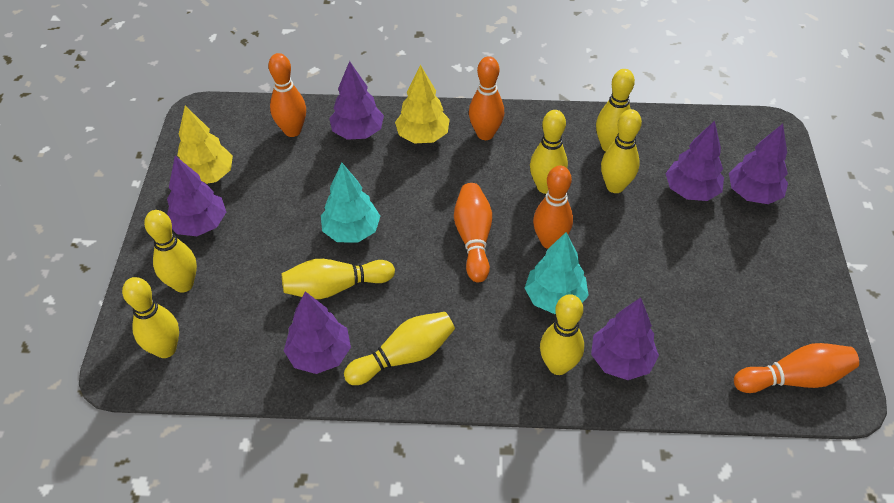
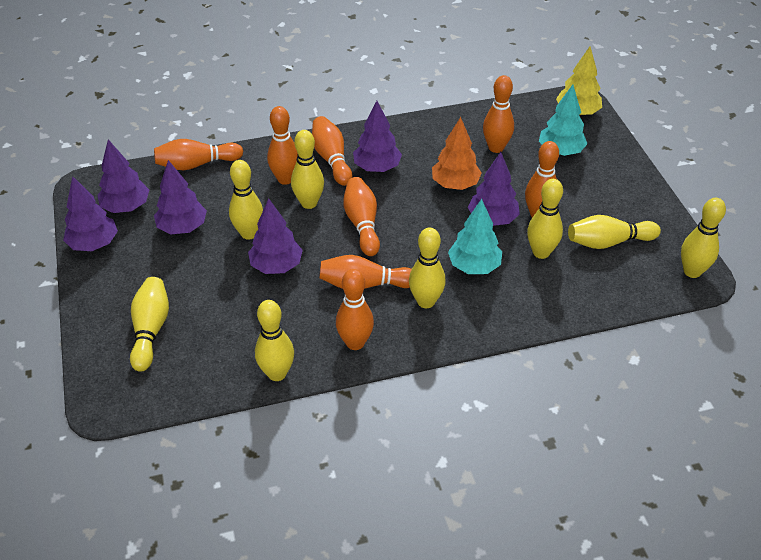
orange bowling pin: 5 -> 8
orange tree: 0 -> 1
yellow tree: 2 -> 1

